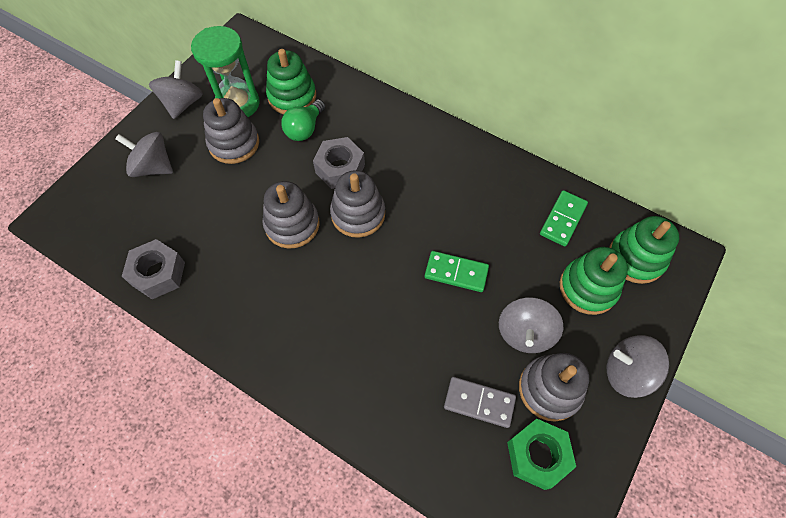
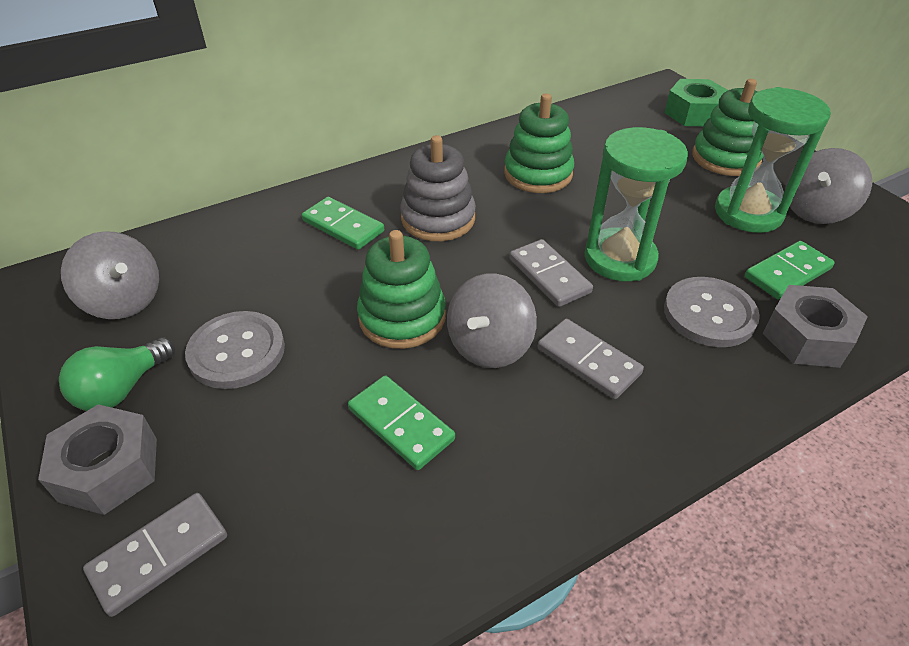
green domino: 2 -> 3
green hourglass: 1 -> 2
grey button: 0 -> 2
grey domino: 1 -> 3
grey spinning top: 4 -> 3
grey stacking toy: 4 -> 1

